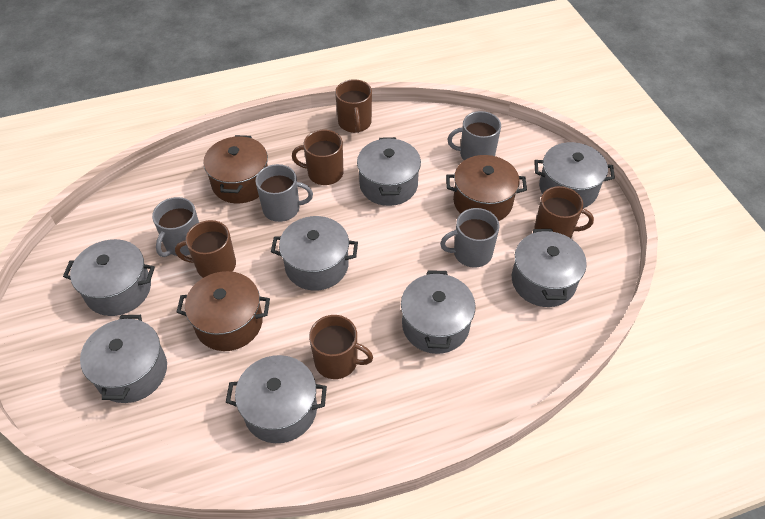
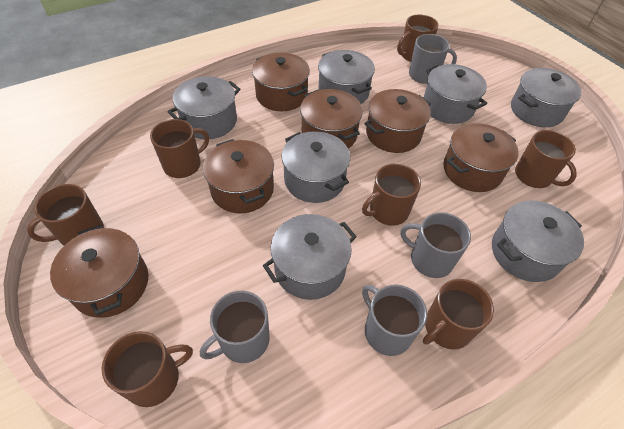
brown mug: 5 -> 7
brown pot: 3 -> 6
grey pot: 8 -> 7

